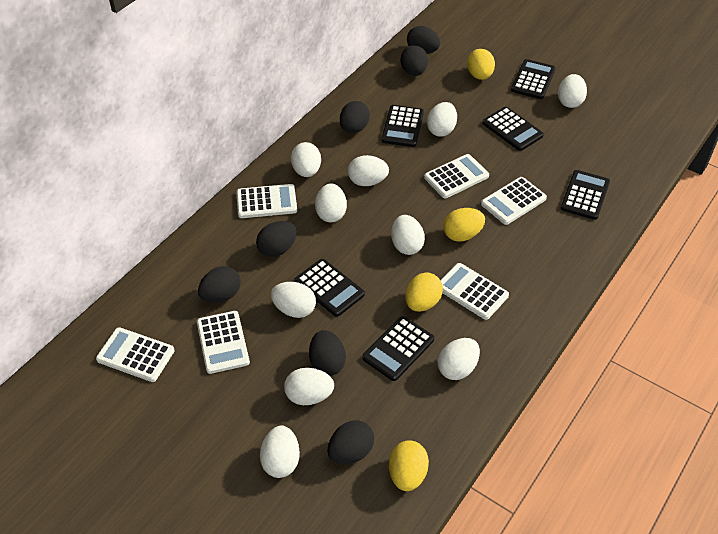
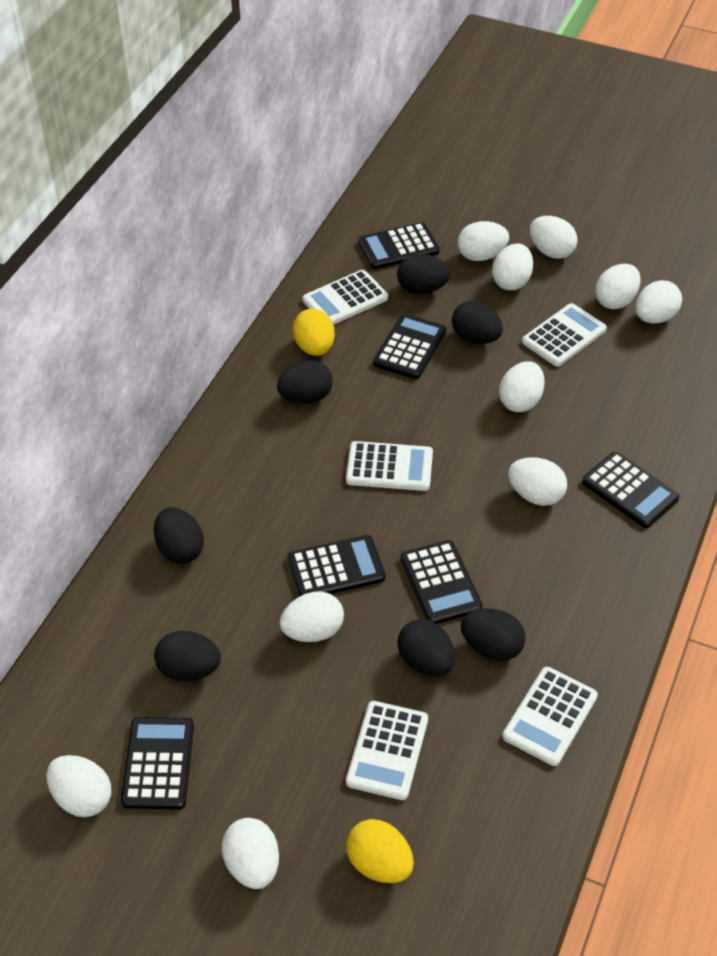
white calculator: 6 -> 5
yellow egg: 4 -> 2

